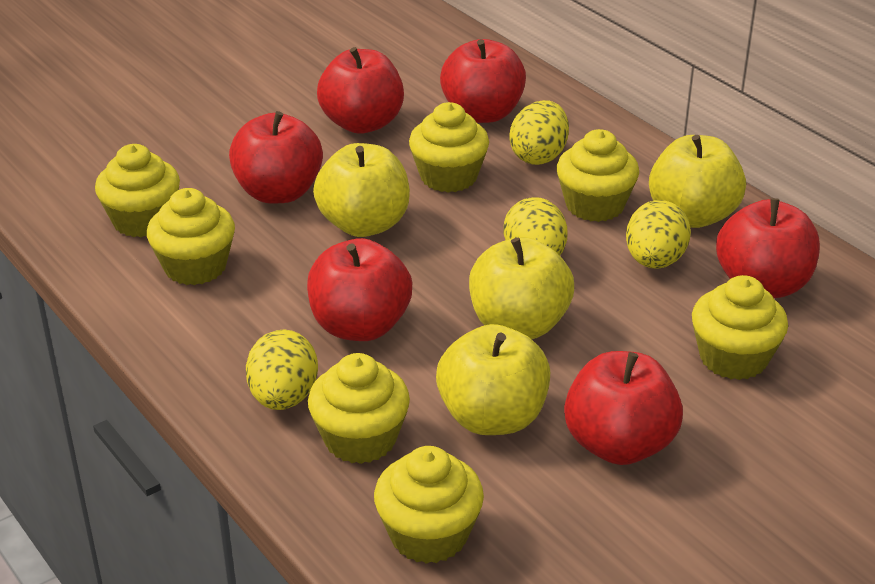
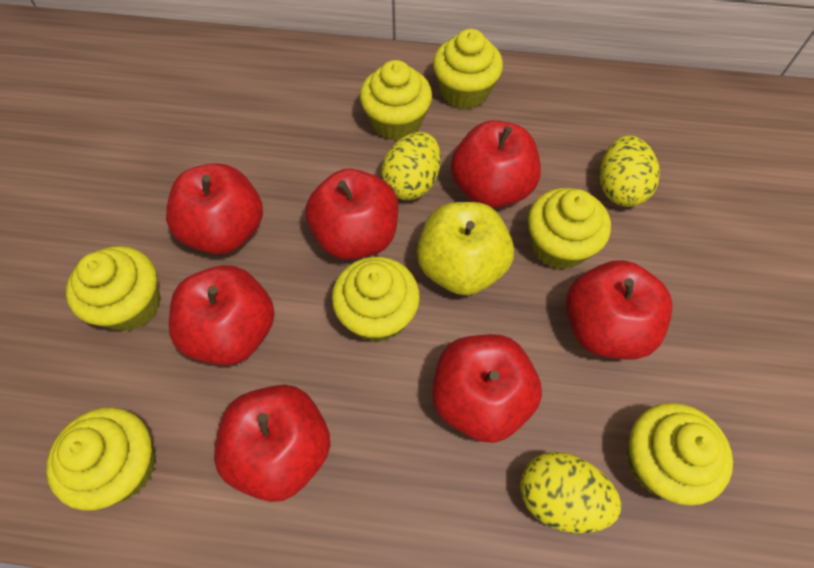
red apple: 6 -> 7
yellow apple: 4 -> 1
yellow egg: 4 -> 3

